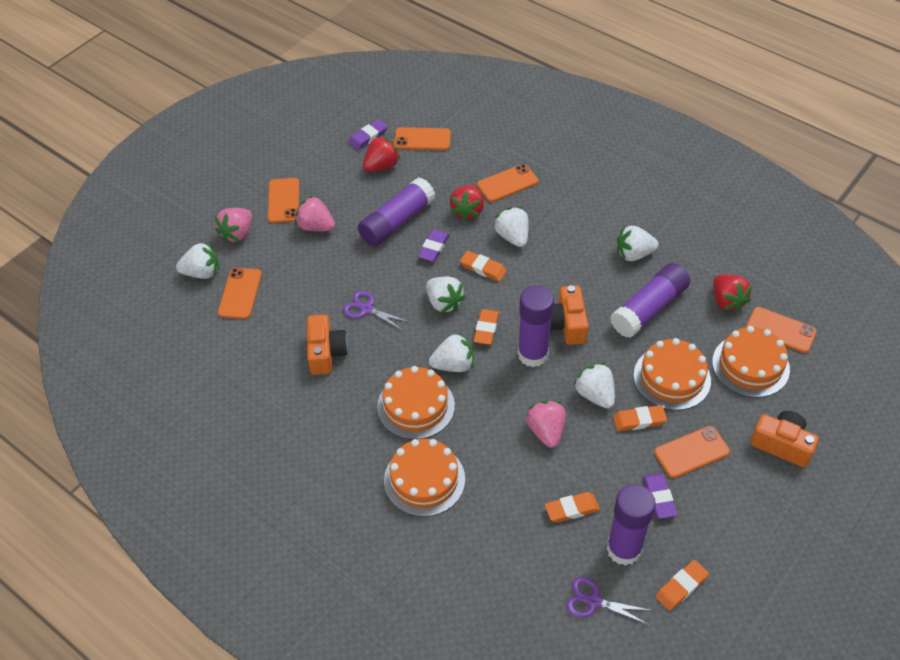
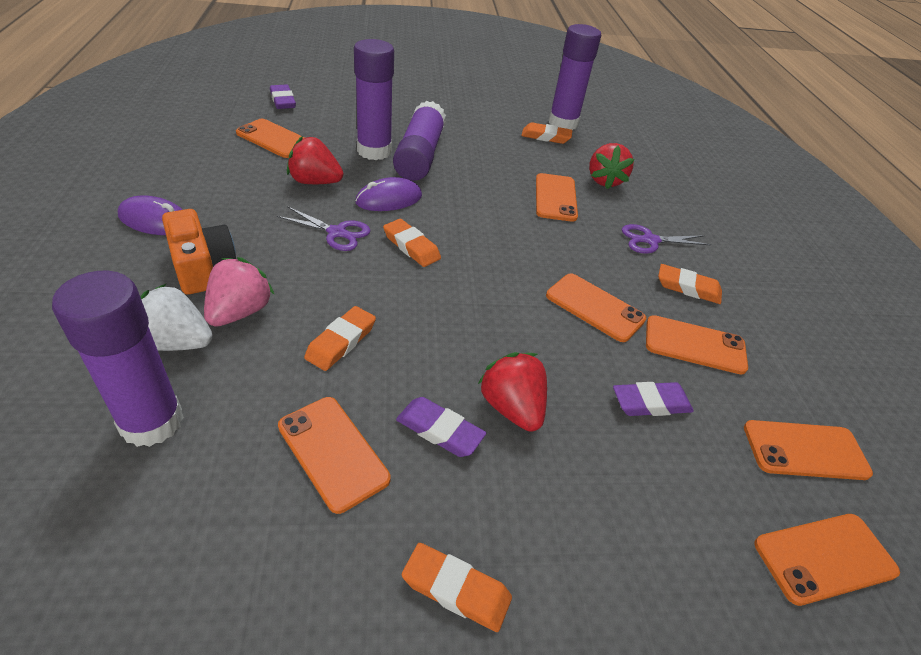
orange cake: 4 -> 0
orange camera: 3 -> 1
orange phone: 6 -> 7
pink strawberry: 3 -> 1
purple mouse: 0 -> 2
white strawberry: 6 -> 1

